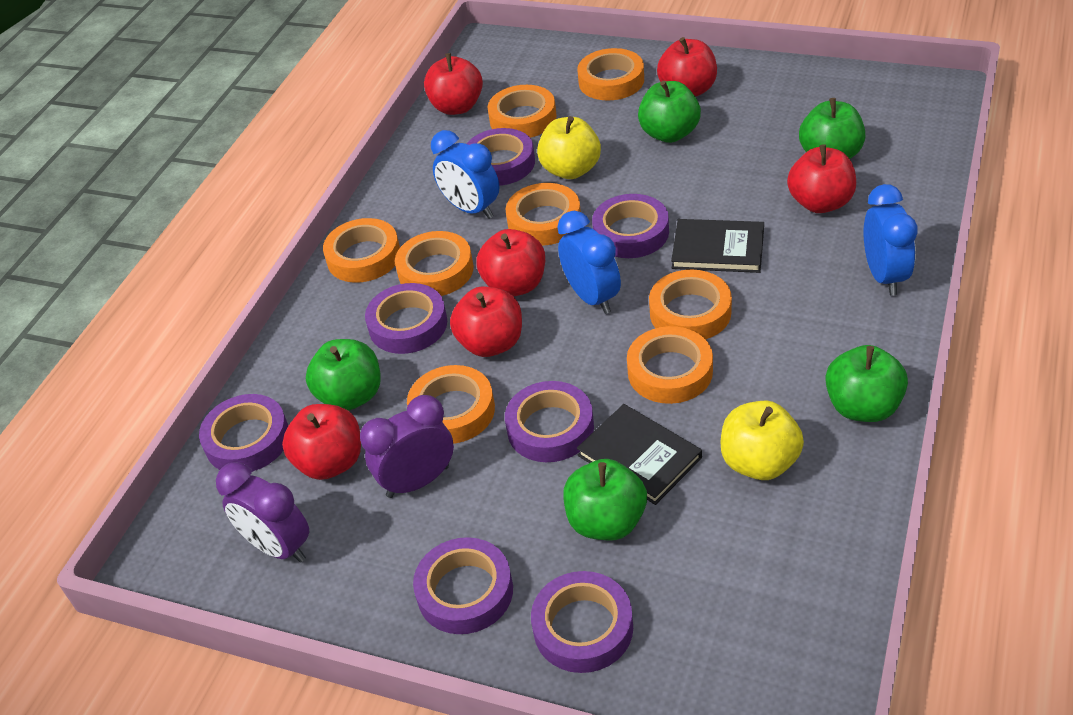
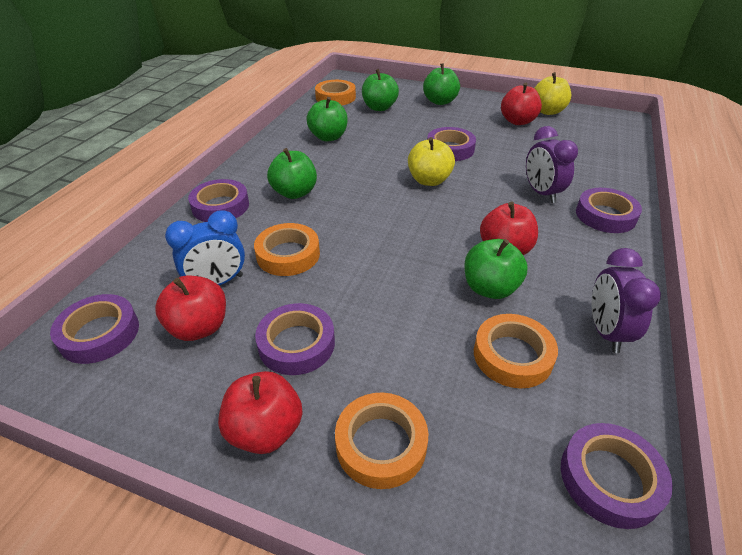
black book: 2 -> 0
blue clock: 3 -> 1
orange tape: 8 -> 4
purple tape: 7 -> 6
red apple: 6 -> 4

